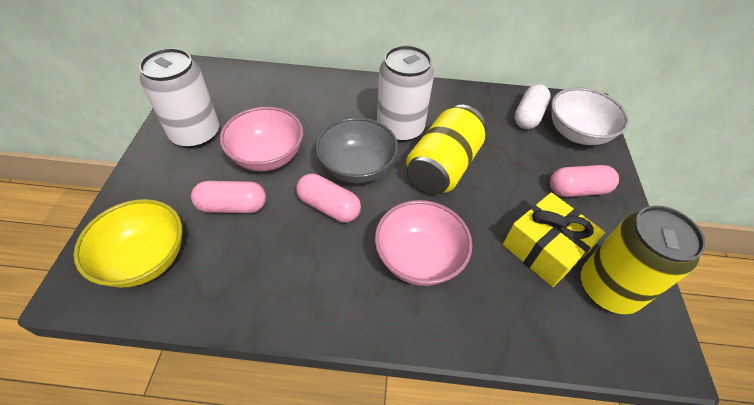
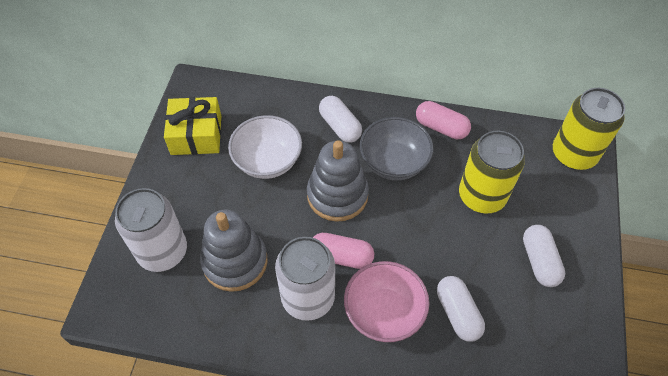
grey stacking toy: 0 -> 2
pink bowl: 2 -> 1
pink capsule: 3 -> 2
white capsule: 1 -> 3
yellow bowl: 1 -> 0

